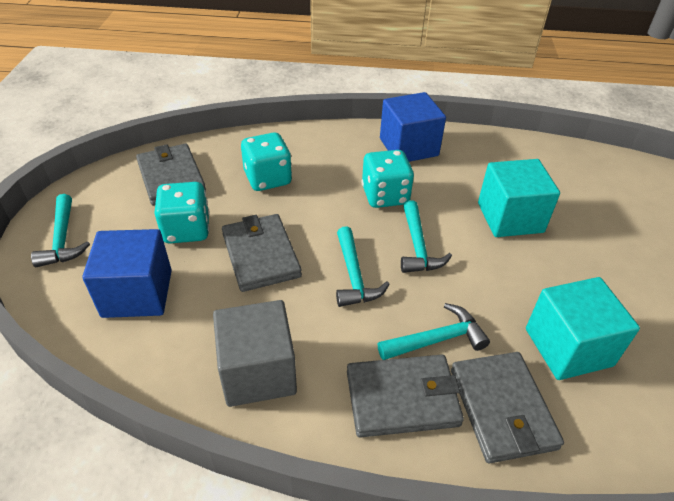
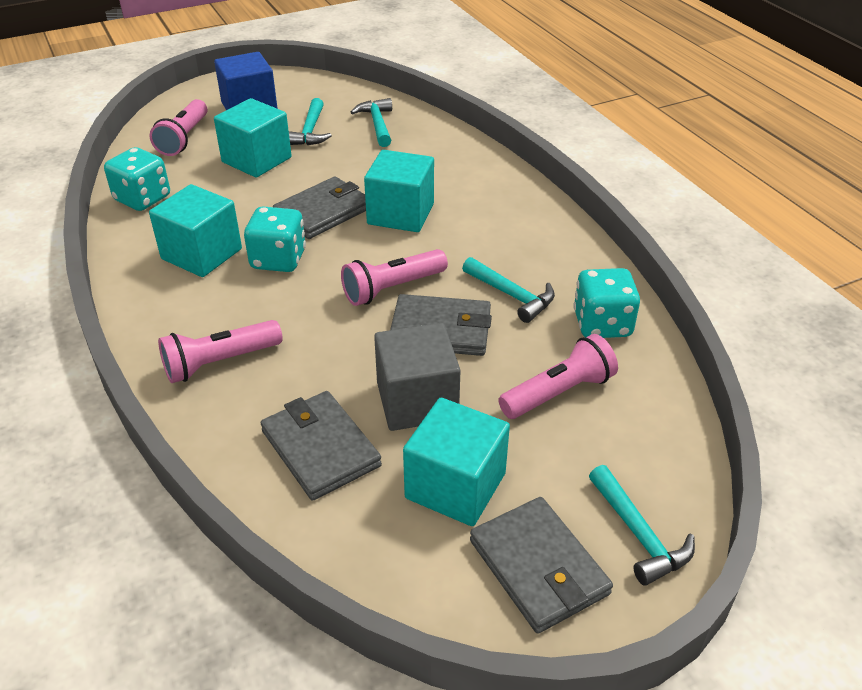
blue cube: 2 -> 1
pink flashlight: 0 -> 4
turquoise cube: 2 -> 4

